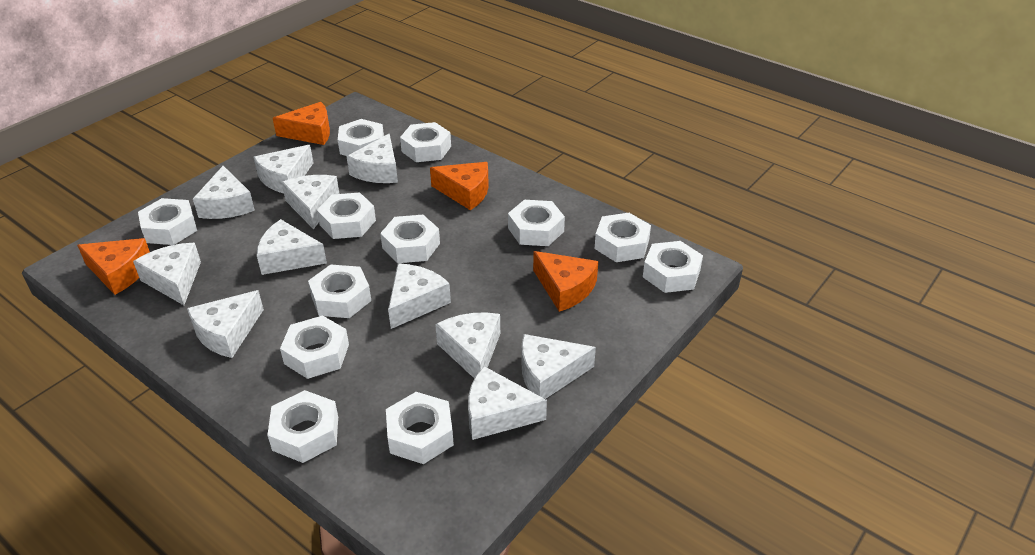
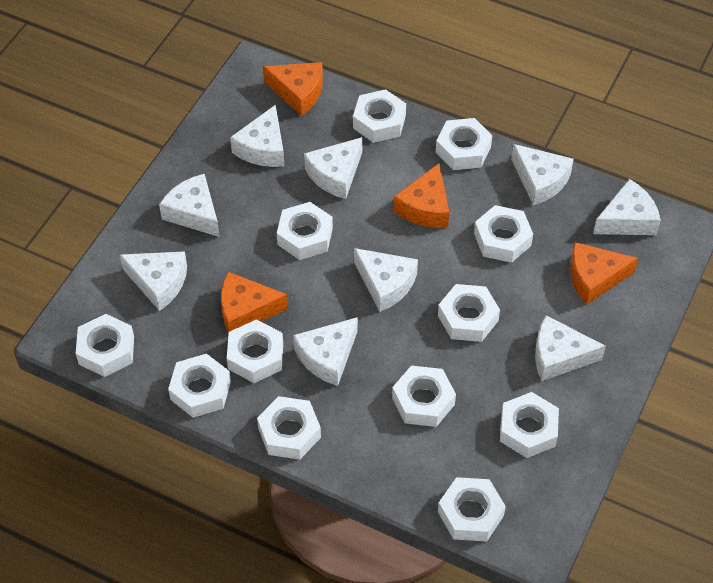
white cheese: 11 -> 9

